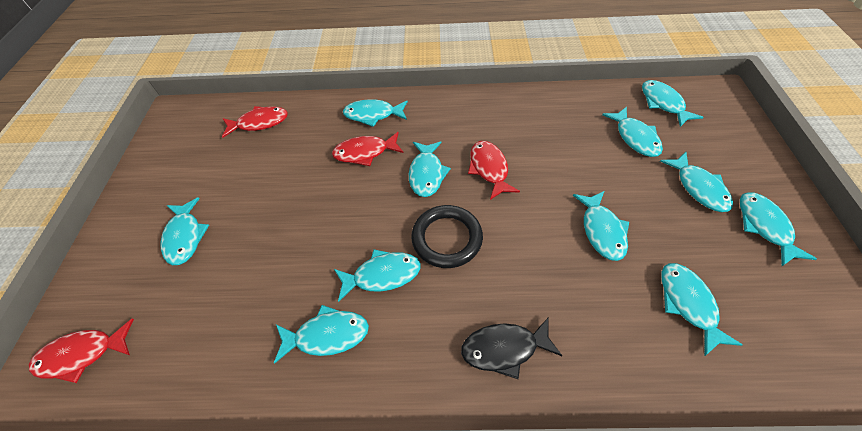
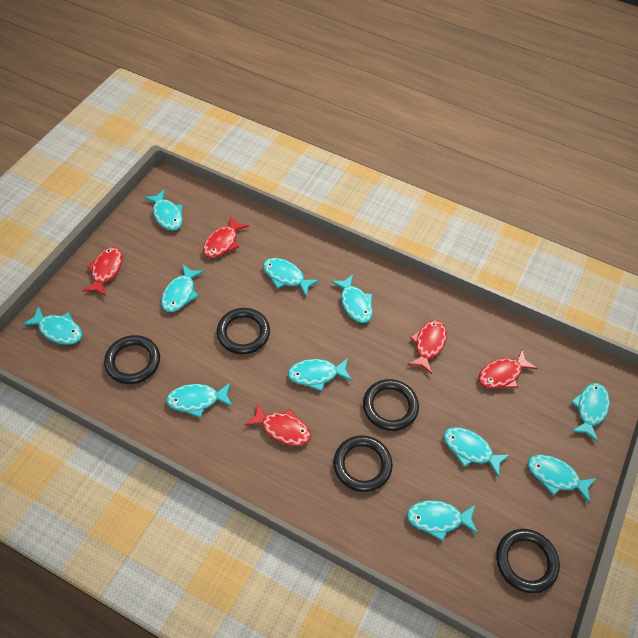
black fish: 1 -> 0
black ring: 1 -> 5
red fish: 4 -> 5

